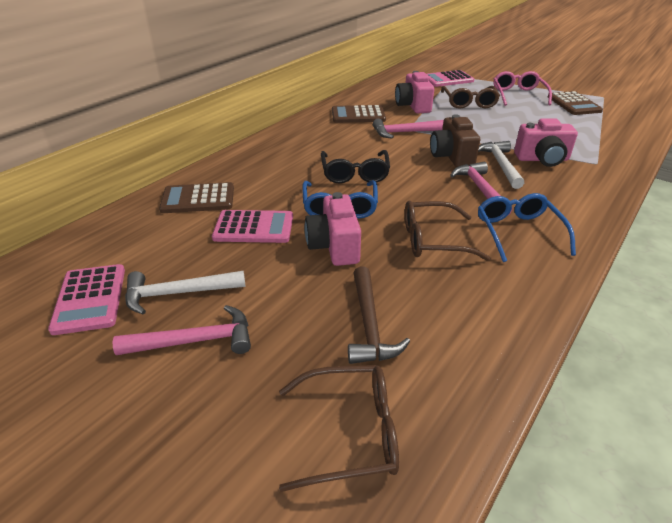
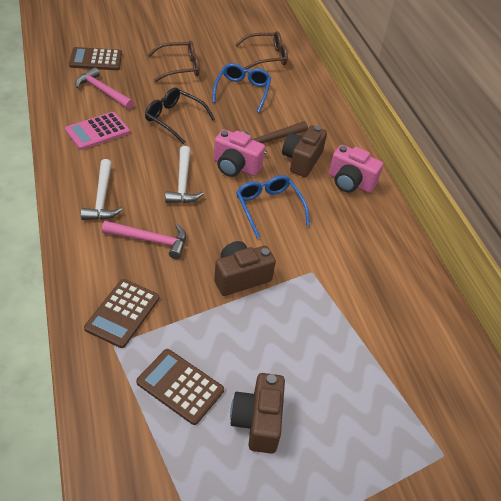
brown camera: 1 -> 3
brown glasses: 3 -> 2
pink calculator: 3 -> 1
pink camera: 3 -> 2
pink glasses: 1 -> 0
pink hammer: 3 -> 2

